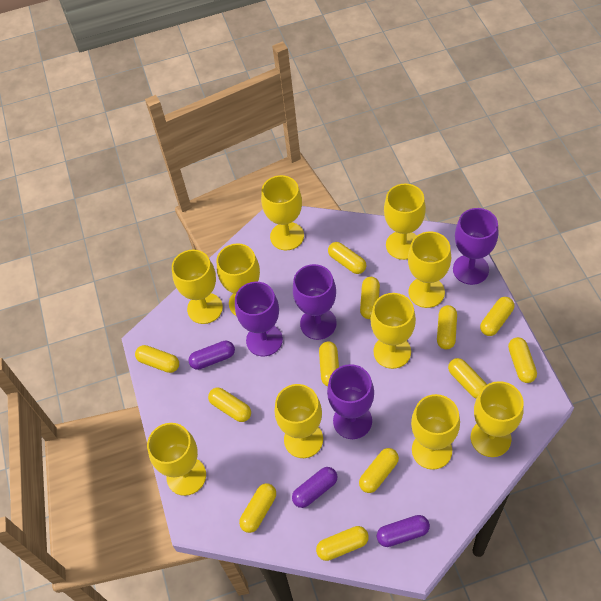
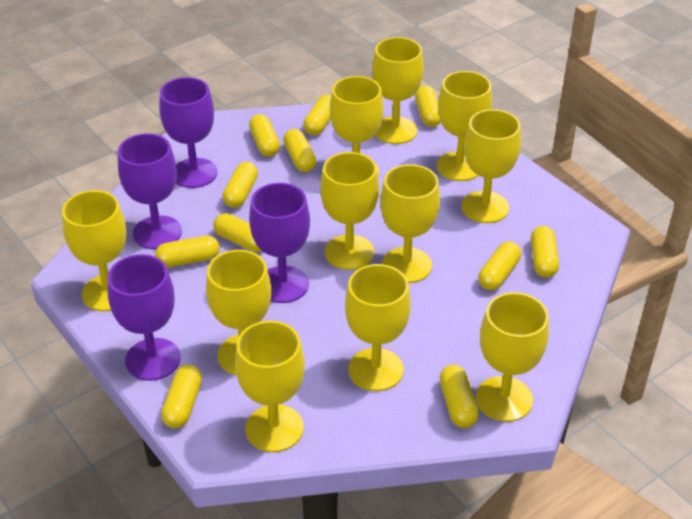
purple capsule: 3 -> 0
yellow capsule: 12 -> 11
yellow goblet: 10 -> 11

